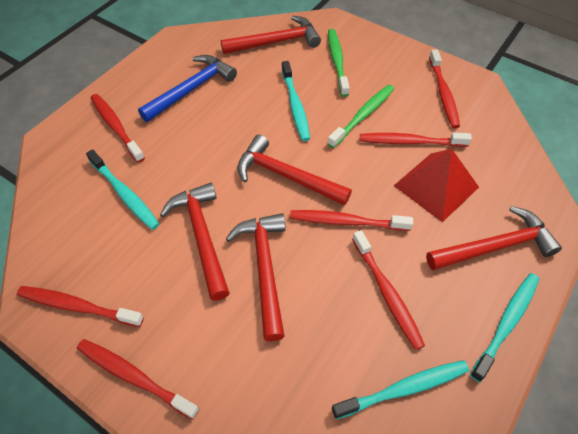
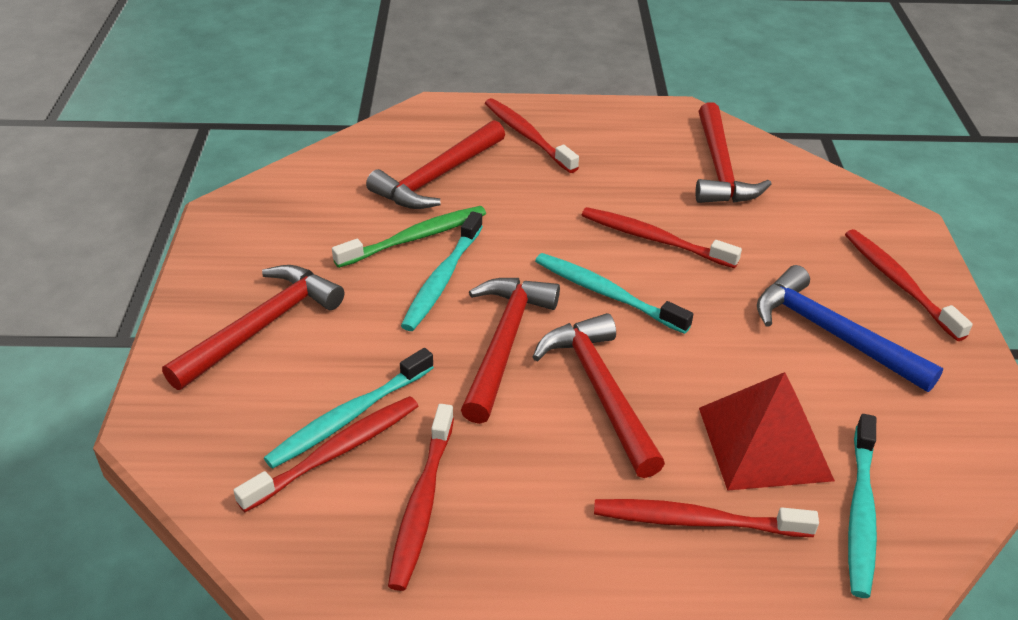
green toothbrush: 2 -> 1
red toothbrush: 7 -> 6

